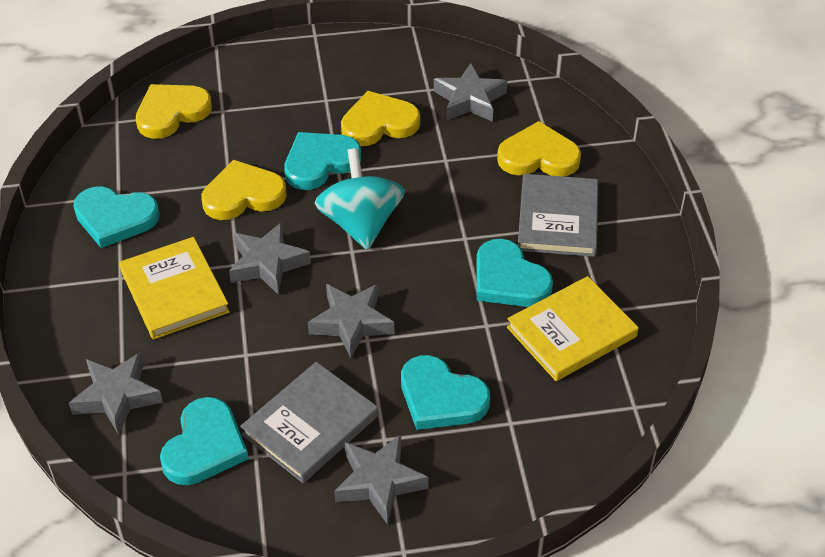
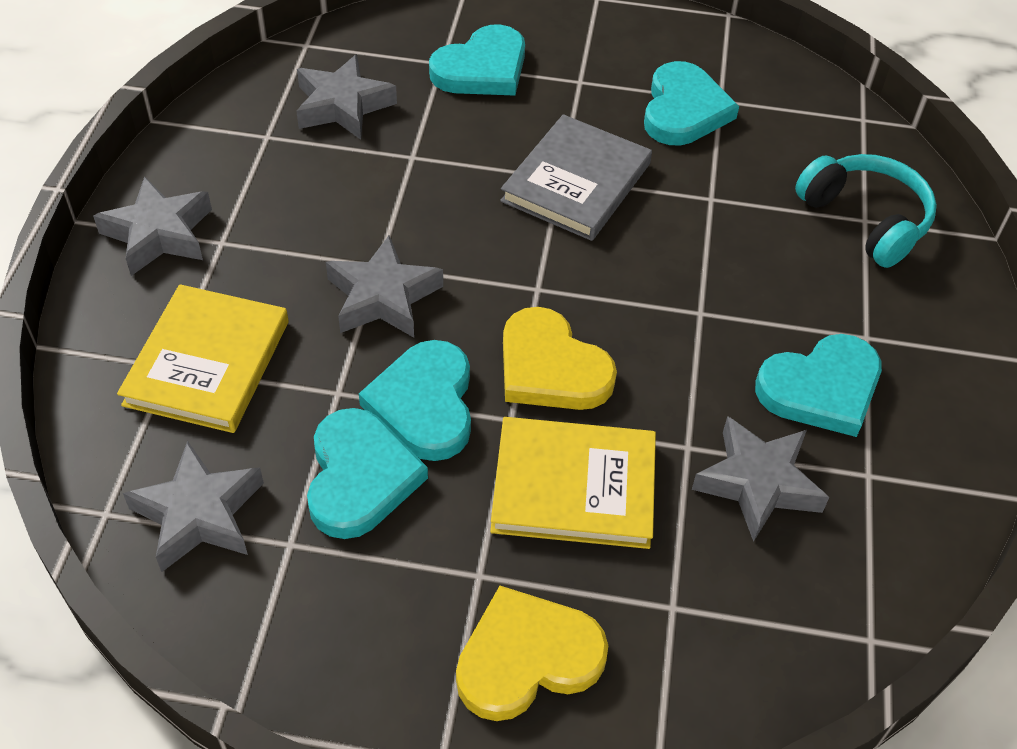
grey book: 2 -> 1
turquoise headphones: 0 -> 1
turquoise spinning top: 1 -> 0
yellow heart: 4 -> 2

